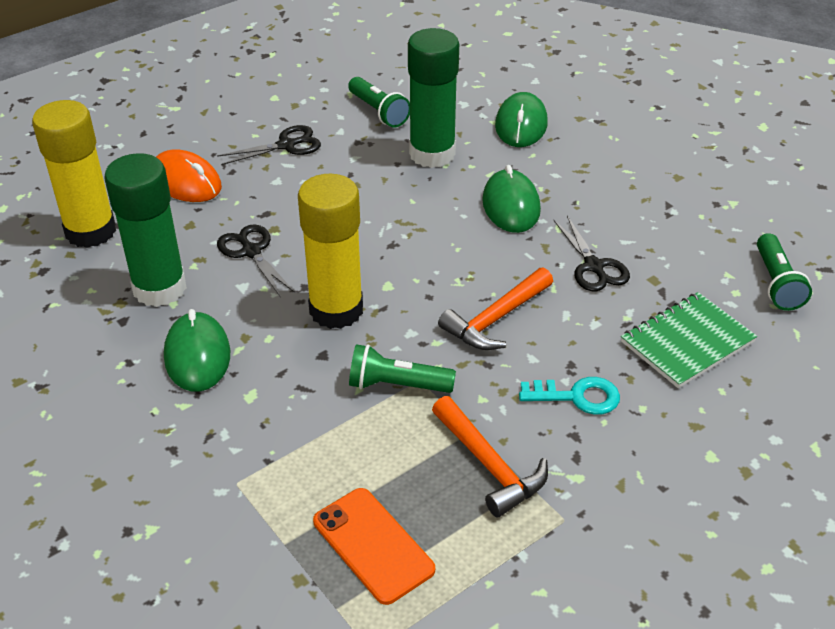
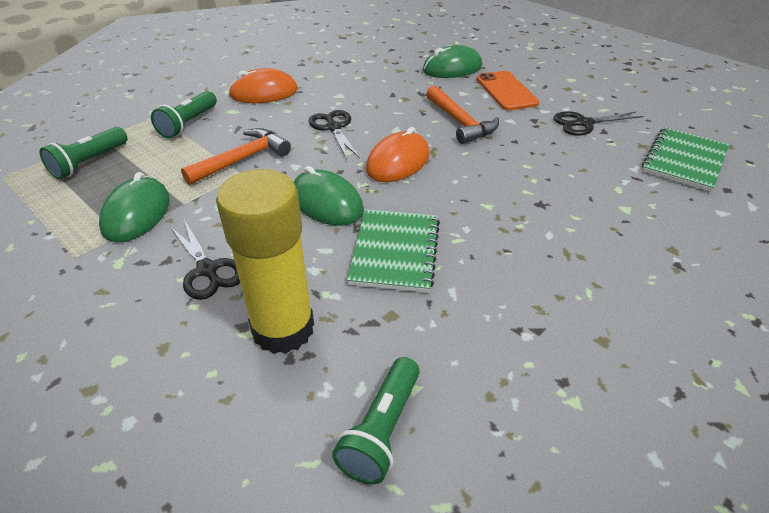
green glue stick: 2 -> 0
green notebook: 1 -> 2
orange mouse: 1 -> 2
turquoise key: 1 -> 0
yellow glue stick: 2 -> 1

